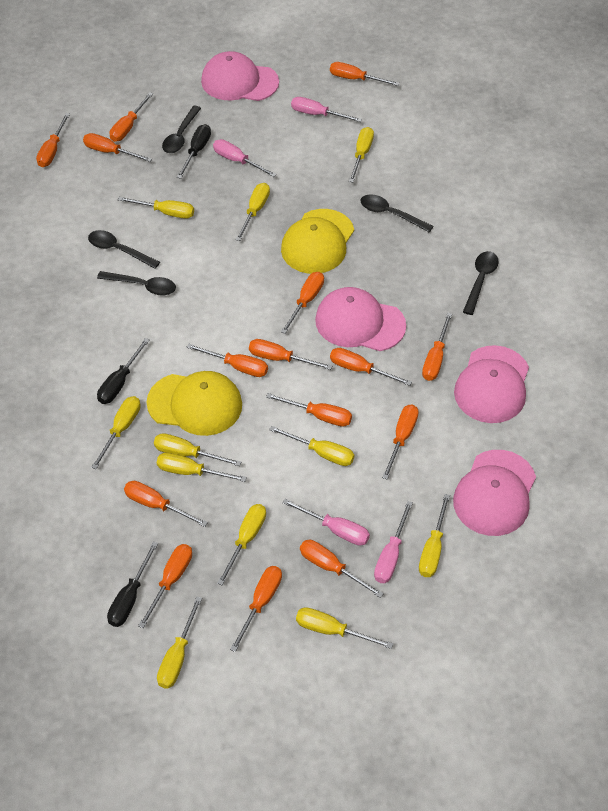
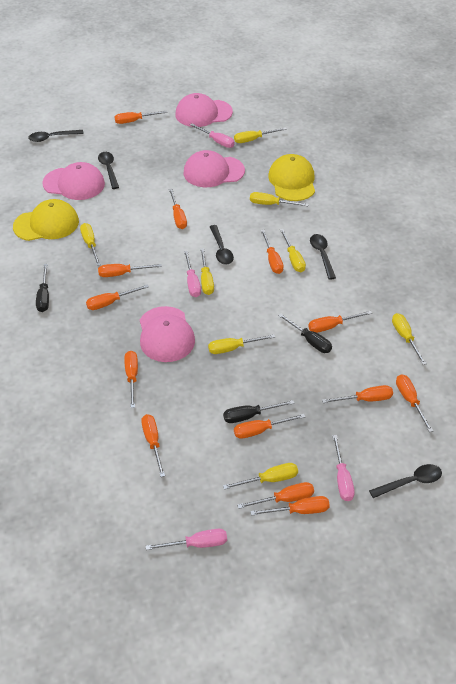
orange screwdriver: 15 -> 13
yellow screwdriver: 11 -> 8

